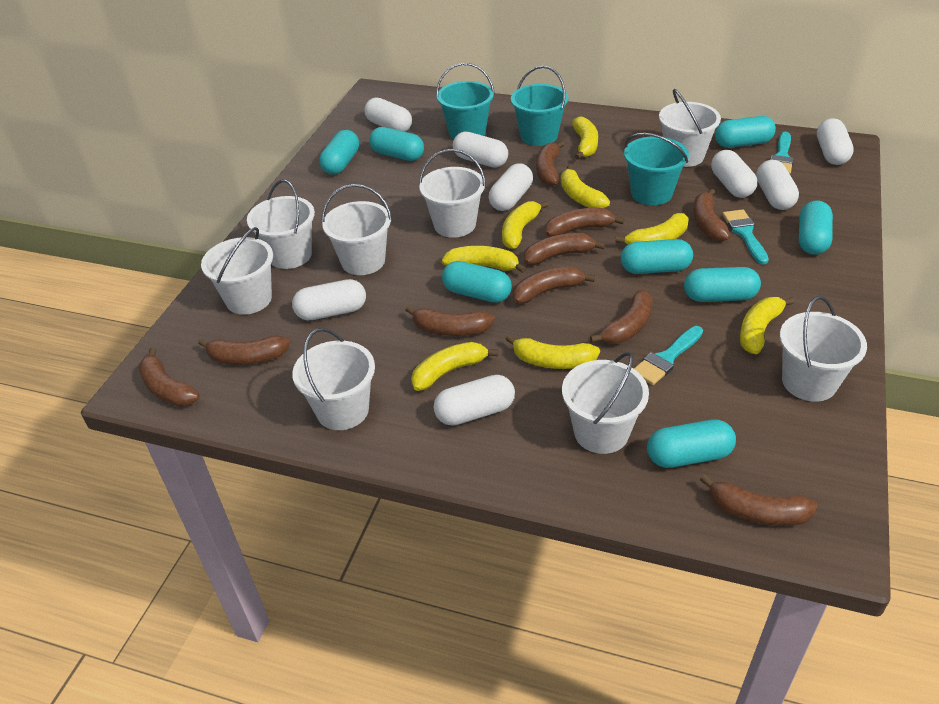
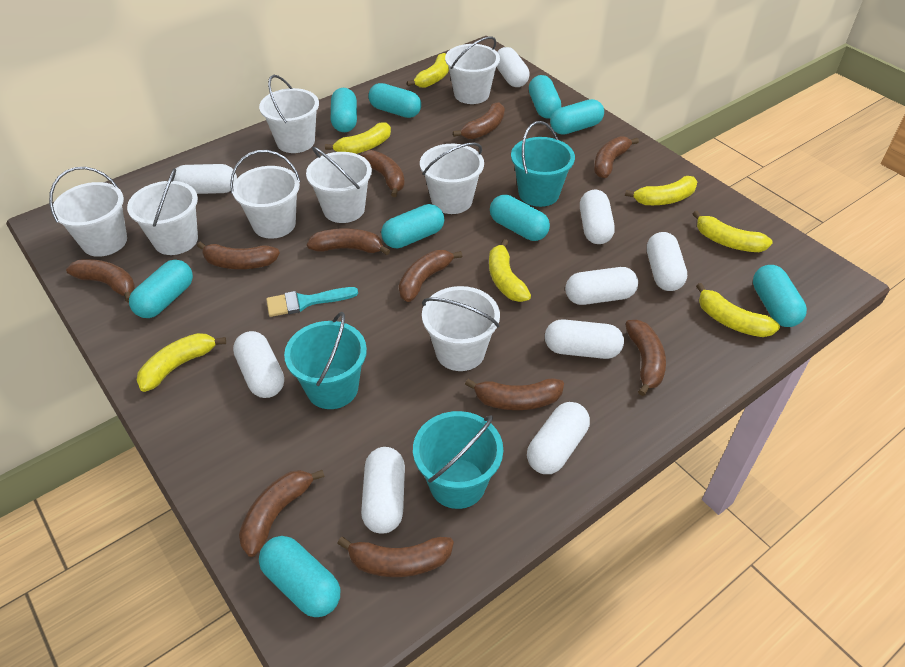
brown banana: 10 -> 11
turquoise brush: 3 -> 1
turquoise capsule: 8 -> 9
white capsule: 8 -> 9
yellow banana: 8 -> 7

